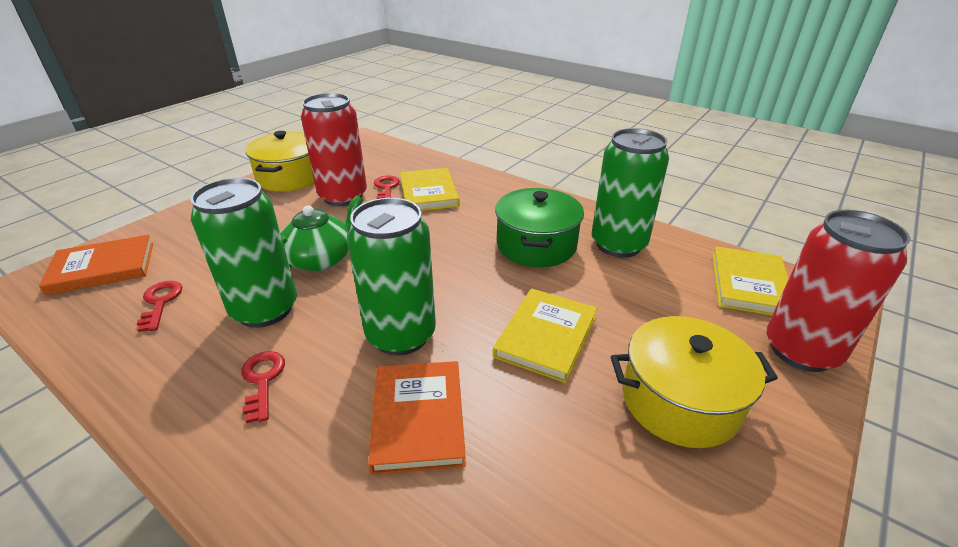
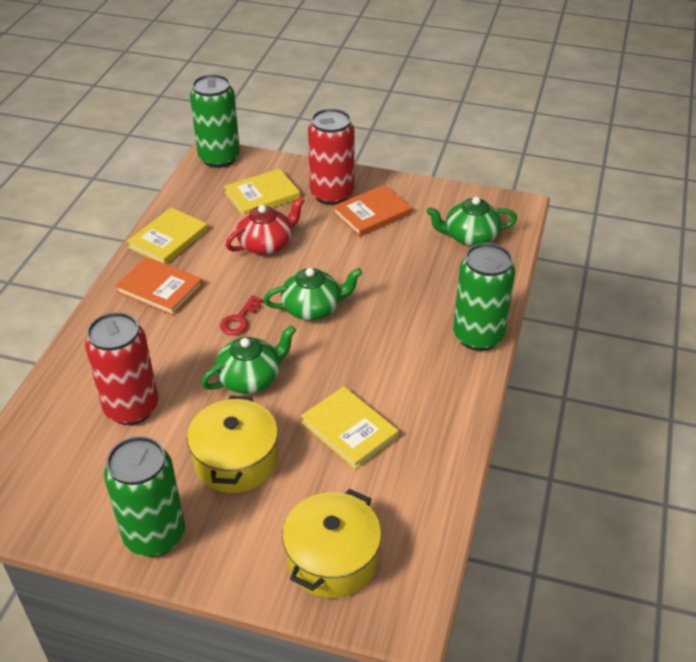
green pot: 1 -> 0
green teapot: 1 -> 3
red key: 3 -> 1
red teapot: 0 -> 1

